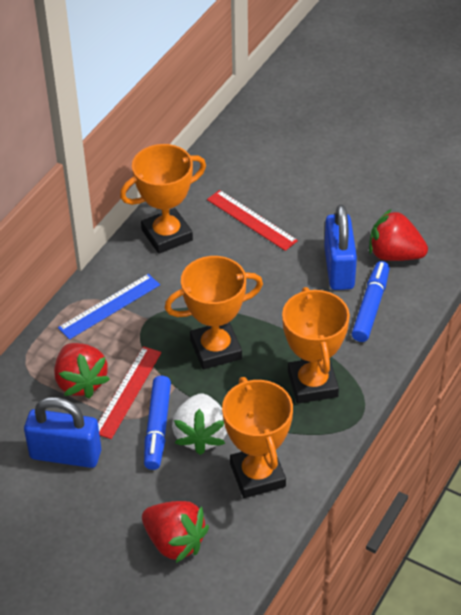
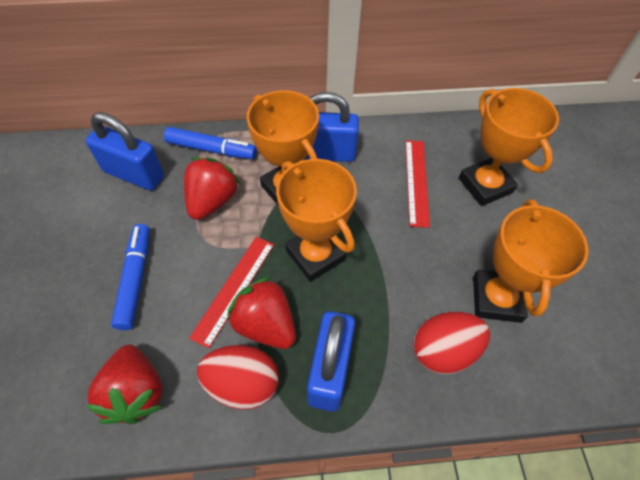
blue padlock: 2 -> 3
blue ruler: 1 -> 0
red egg: 0 -> 2
white strawberry: 1 -> 0

